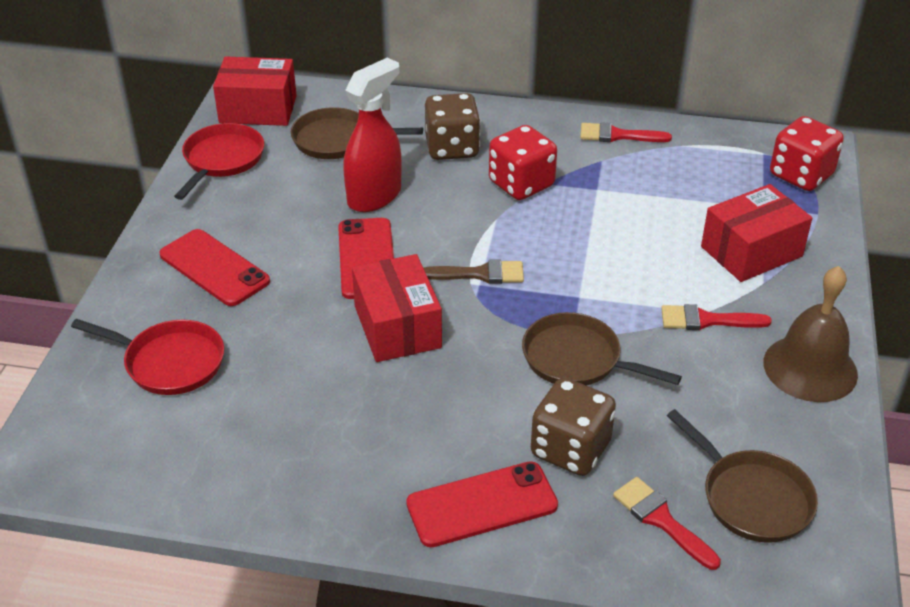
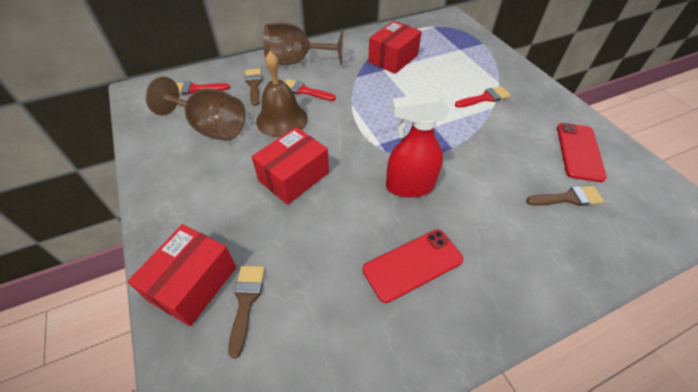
brown brush: 1 -> 3
brown dice: 2 -> 0
brown goblet: 0 -> 2
brown pan: 3 -> 0
red dice: 2 -> 0
red pan: 2 -> 0
red phone: 3 -> 2

